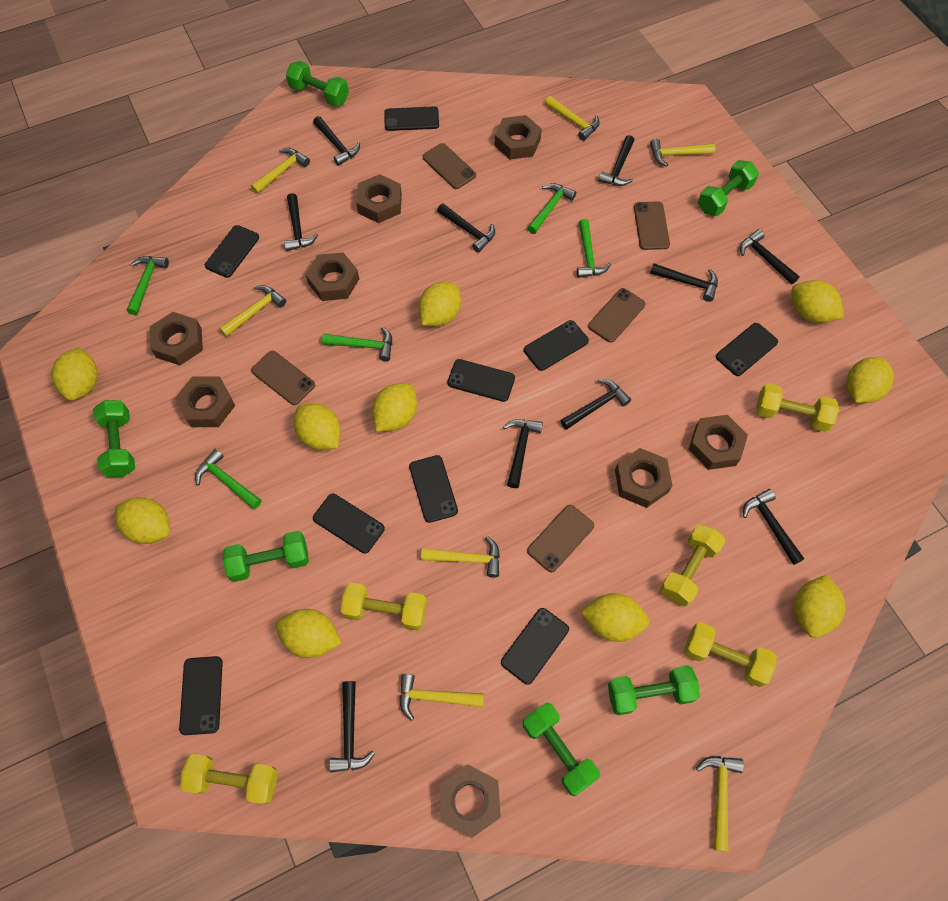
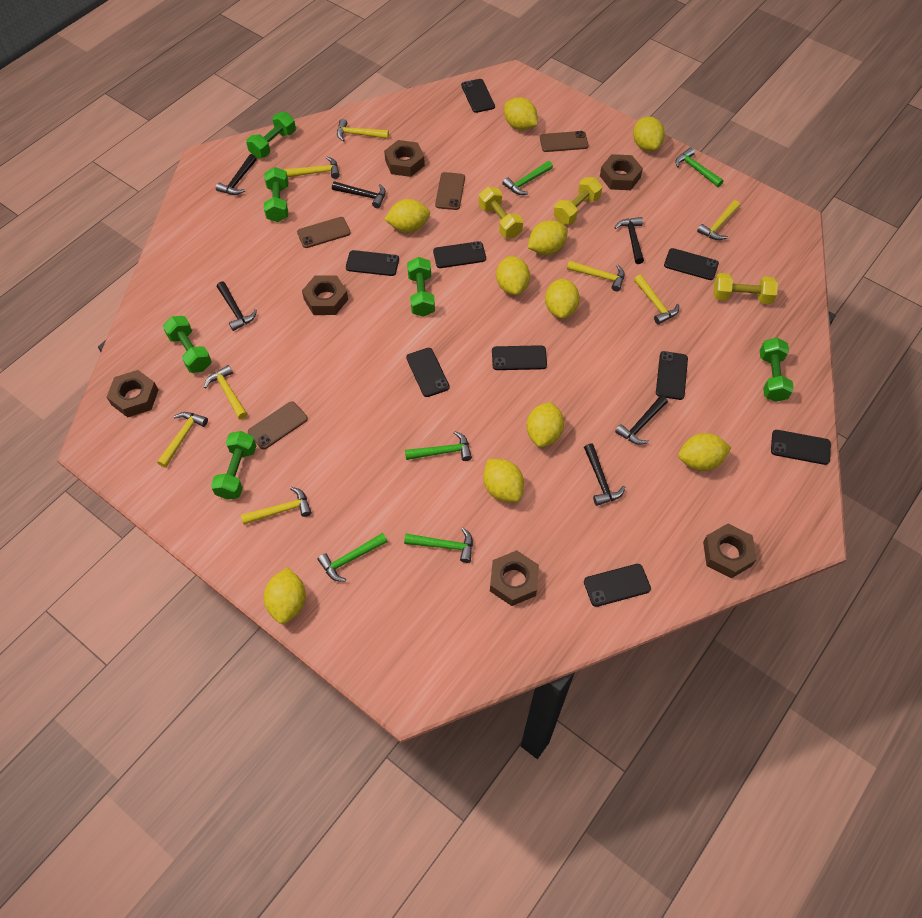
black hammer: 10 -> 6
brown nut: 8 -> 6
brown phone: 5 -> 4
yellow dumbbell: 5 -> 3
yellow hammer: 7 -> 8

